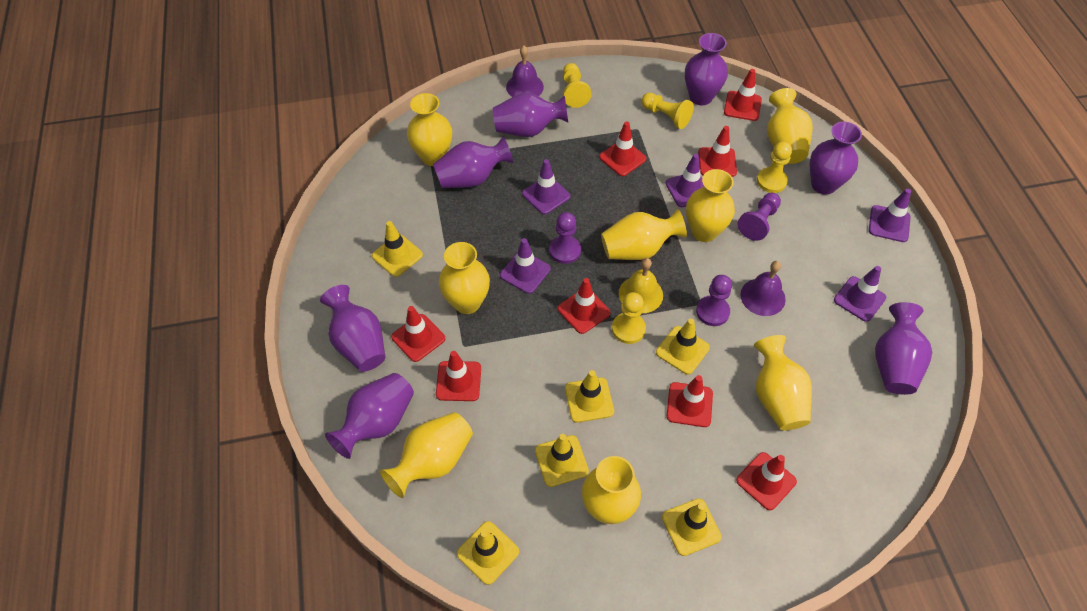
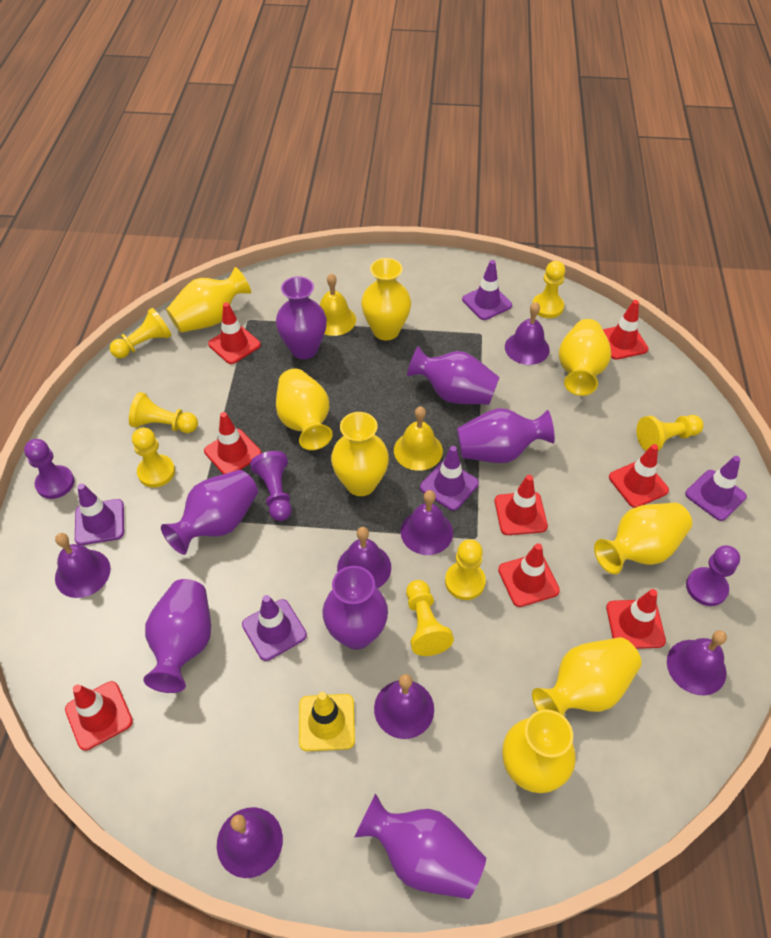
purple bell: 2 -> 7
yellow bell: 1 -> 2
yellow pawn: 4 -> 7
yellow traffic cone: 6 -> 1

